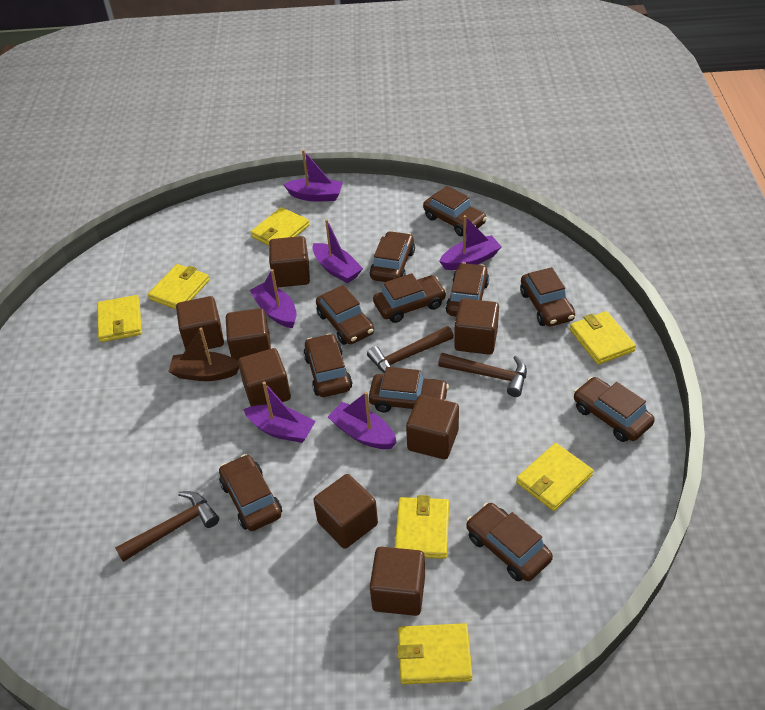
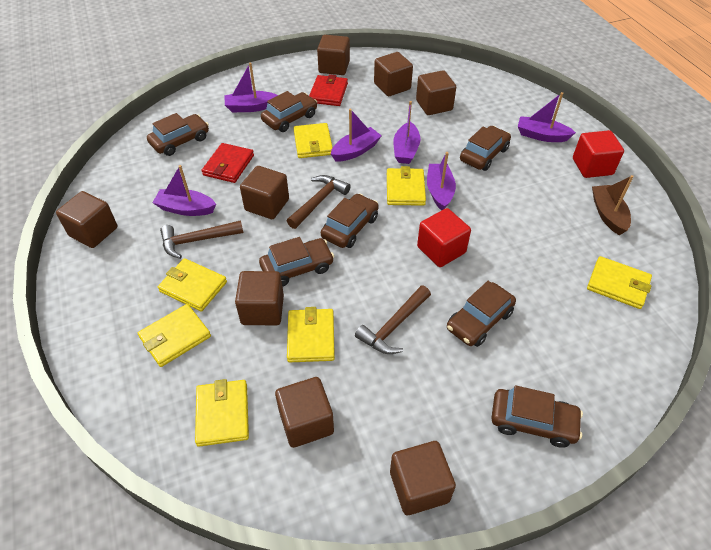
brown car: 11 -> 7
red cube: 0 -> 2
red wallet: 0 -> 2

